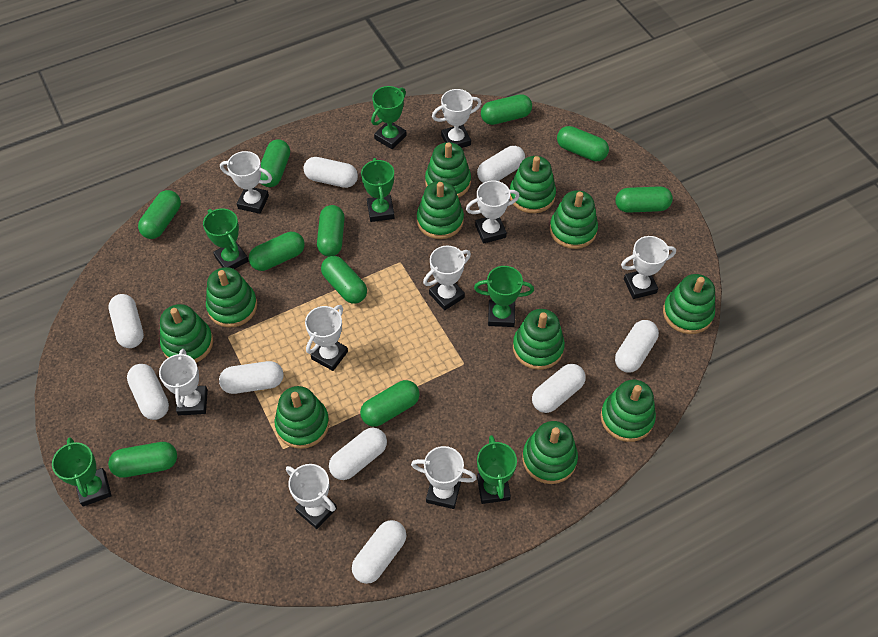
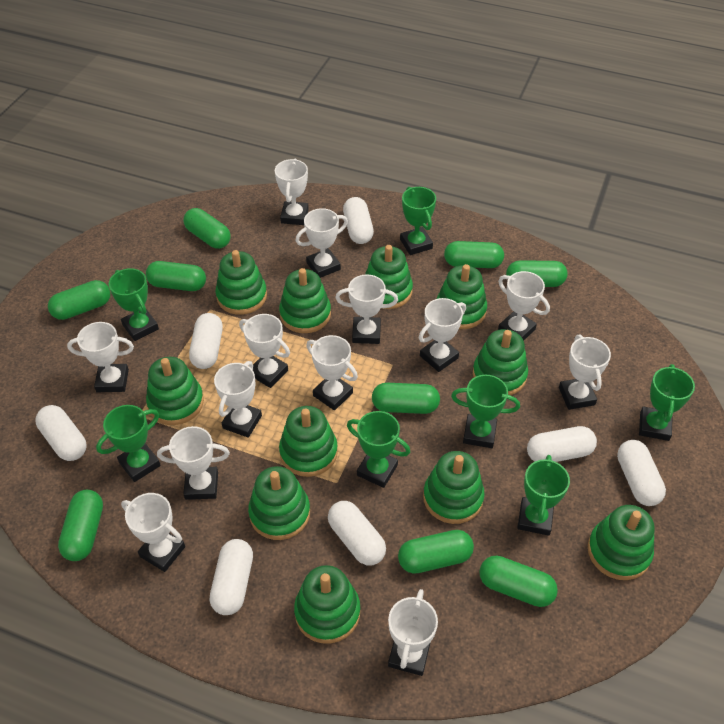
green capsule: 10 -> 9
green trophy: 6 -> 7
white capsule: 9 -> 7
white trophy: 9 -> 13

